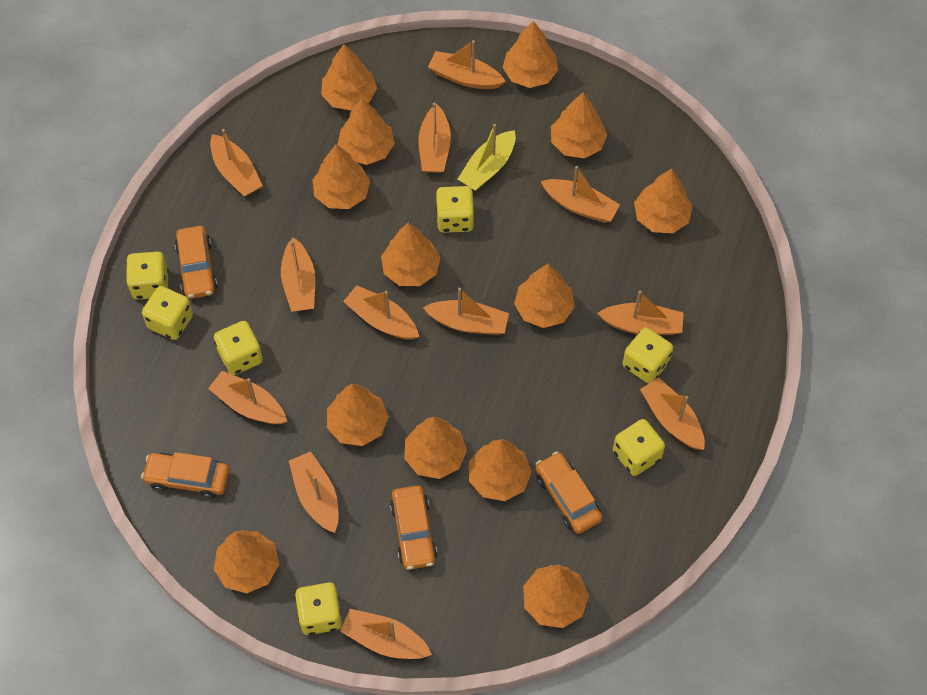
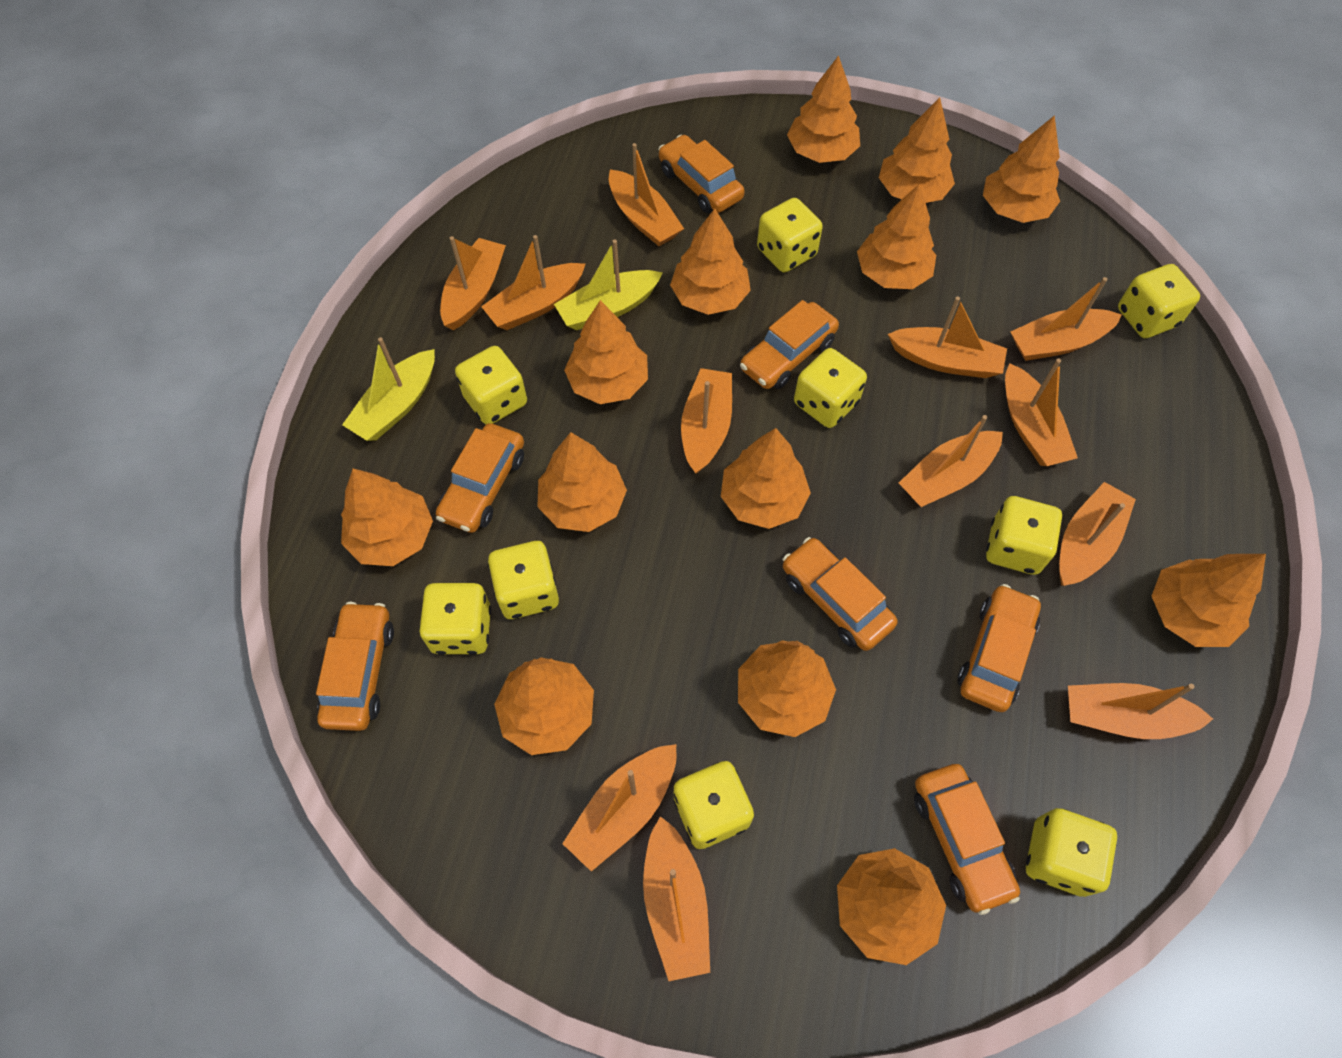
orange car: 4 -> 7
yellow boat: 1 -> 2
yellow dice: 7 -> 9

